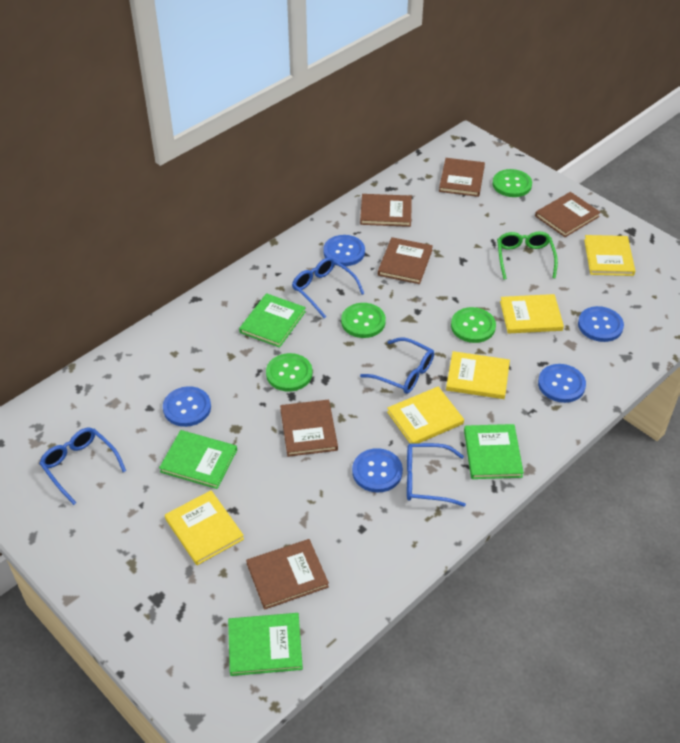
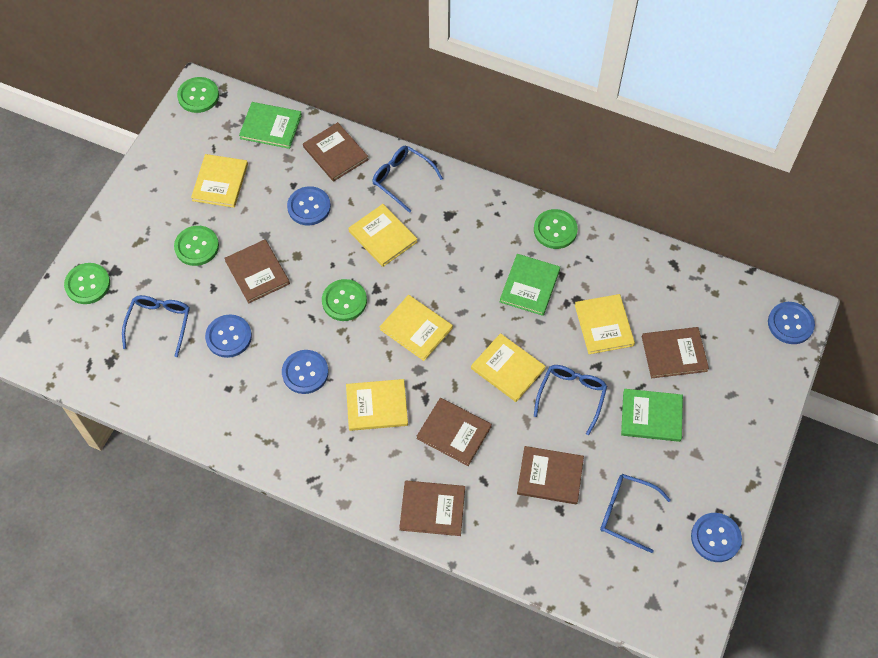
green book: 4 -> 3
green button: 4 -> 5
green glasses: 1 -> 0
yellow book: 5 -> 6

